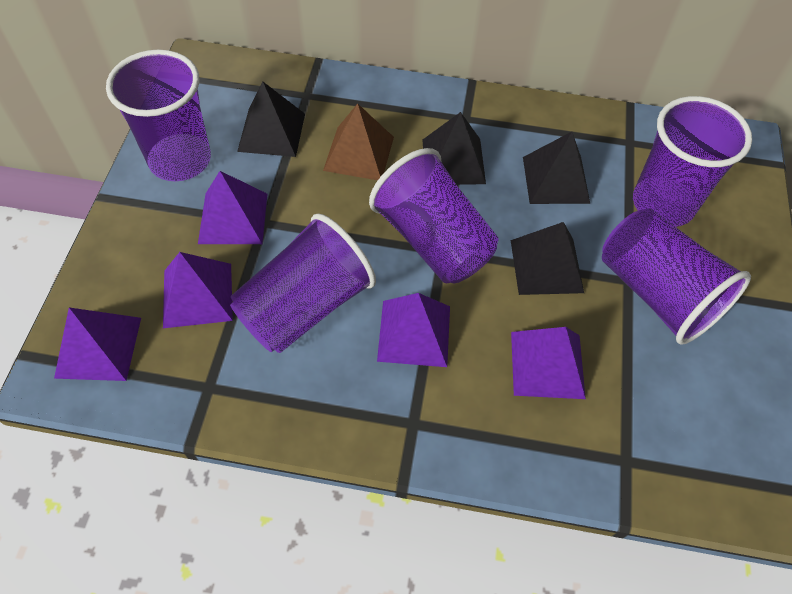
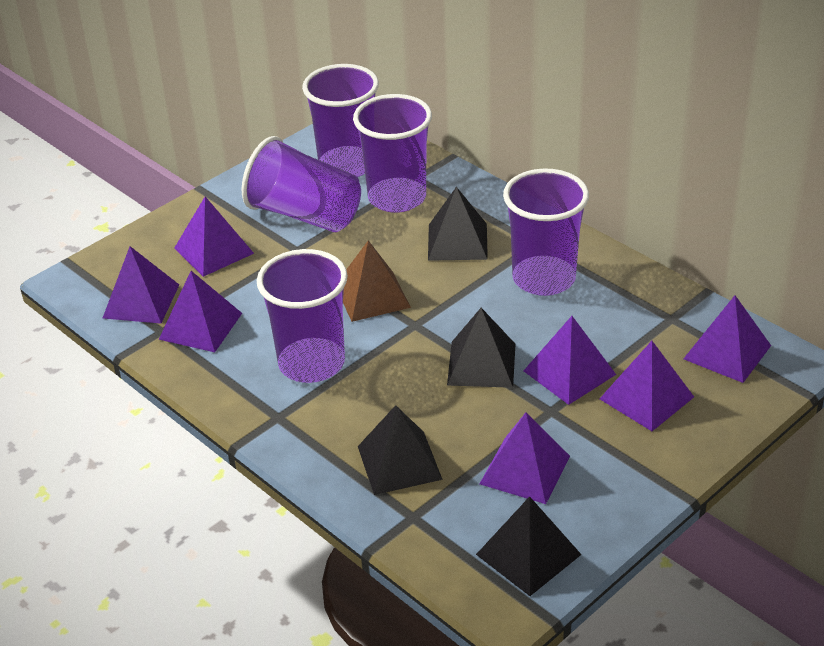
purple pyramid: 5 -> 7

